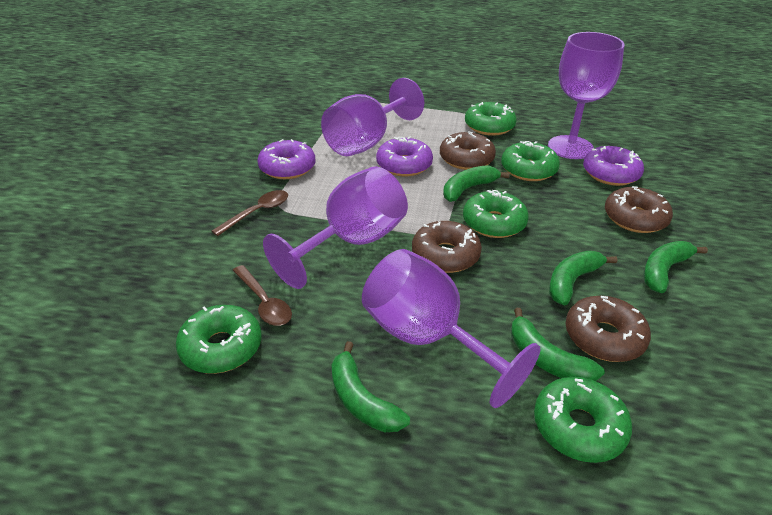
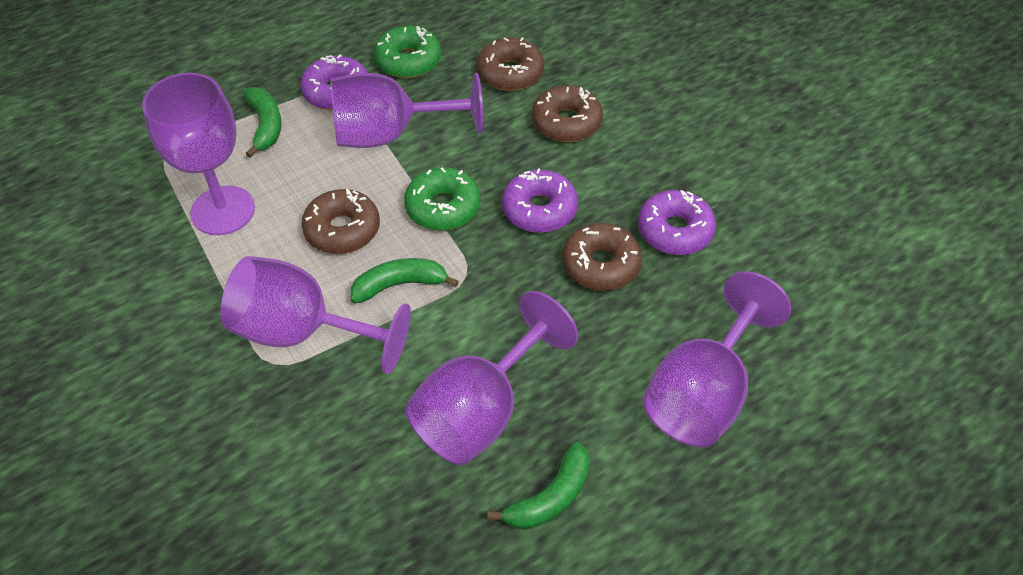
brown spoon: 2 -> 0
green banana: 5 -> 3
green donut: 5 -> 2
purple goblet: 4 -> 5

